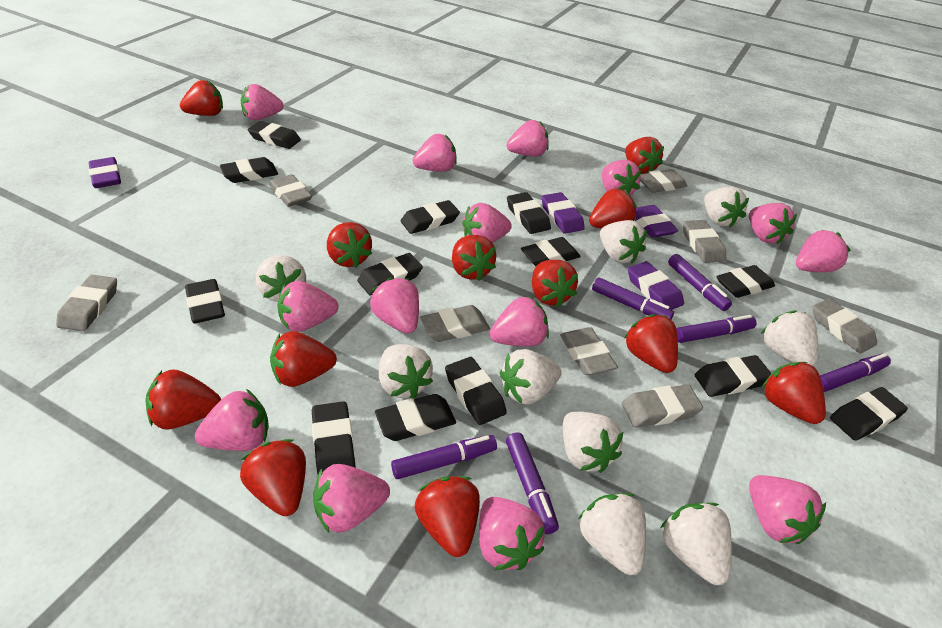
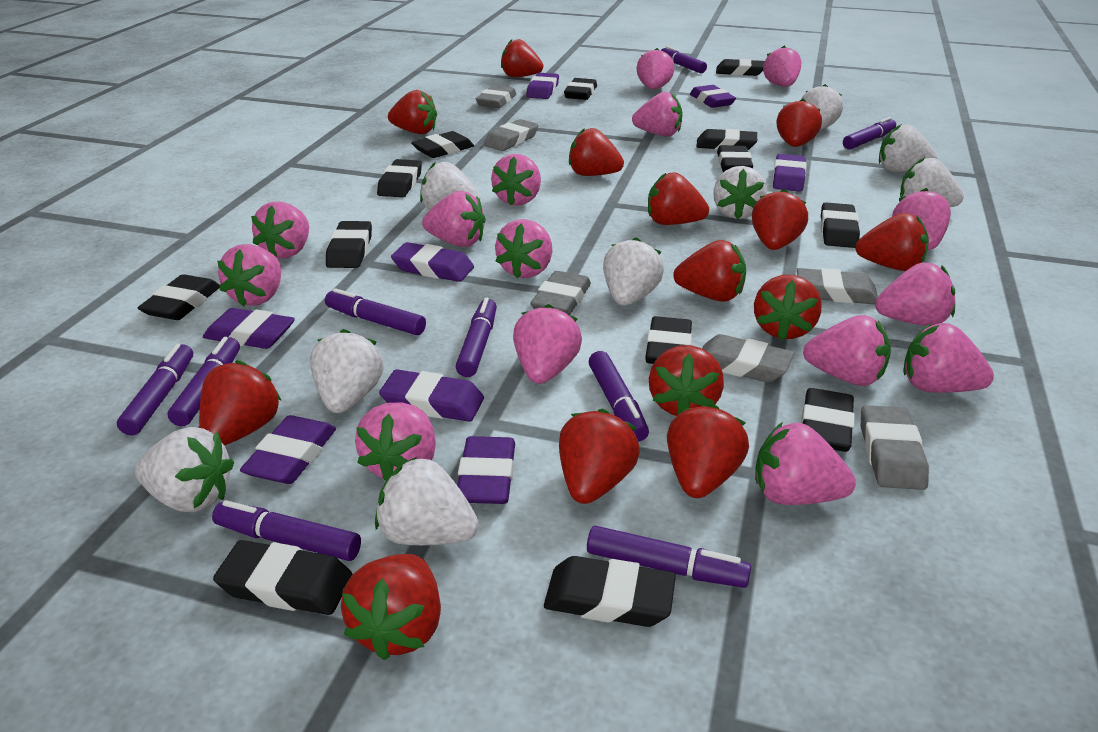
grey eraser: 8 -> 6
pink strawberry: 14 -> 15
purple eraser: 4 -> 8
purple marker: 6 -> 9
red strawberry: 12 -> 14

